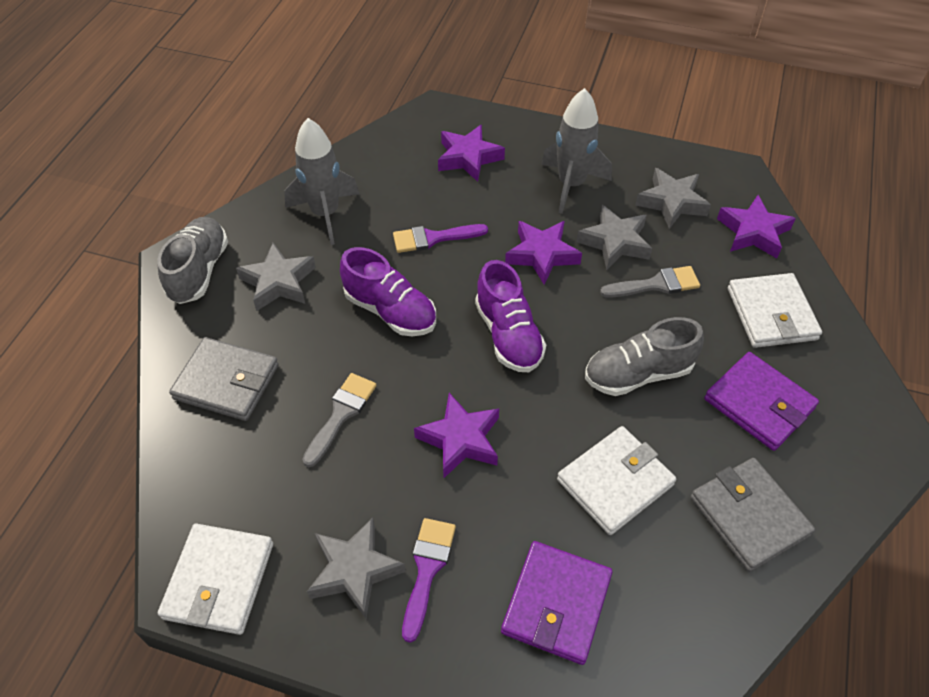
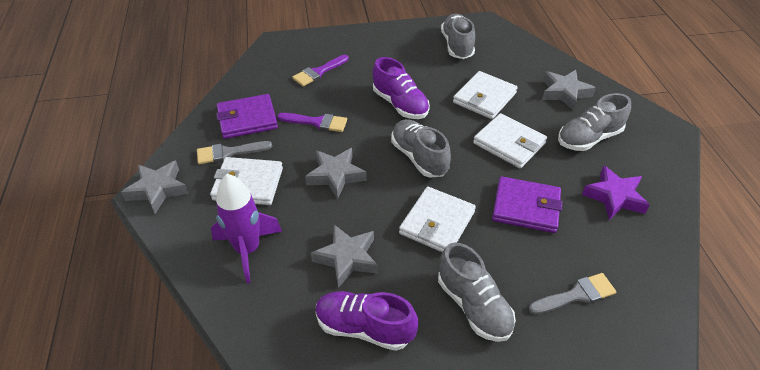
grey rocket: 2 -> 0
grey shoe: 2 -> 4
grey wallet: 2 -> 0
purple rocket: 0 -> 1
purple star: 4 -> 1
white wallet: 3 -> 4

